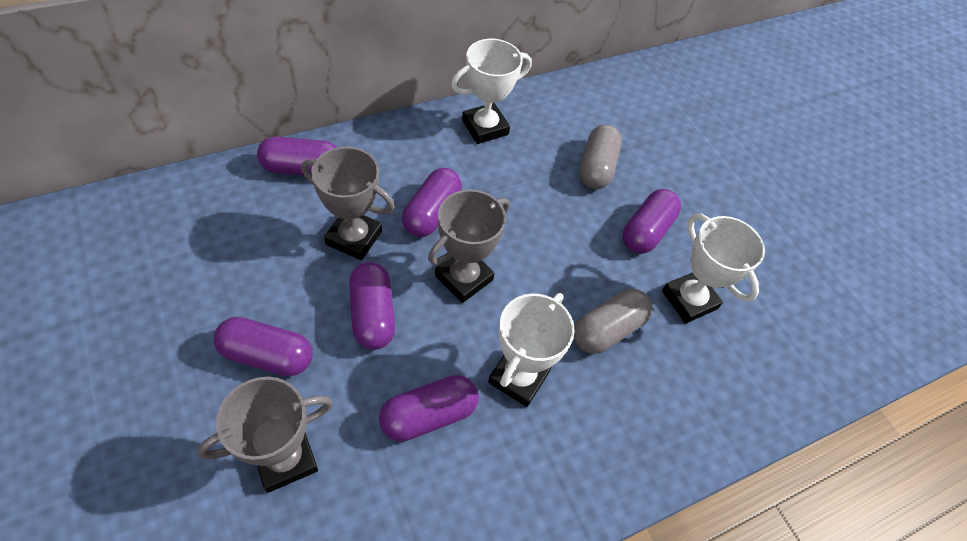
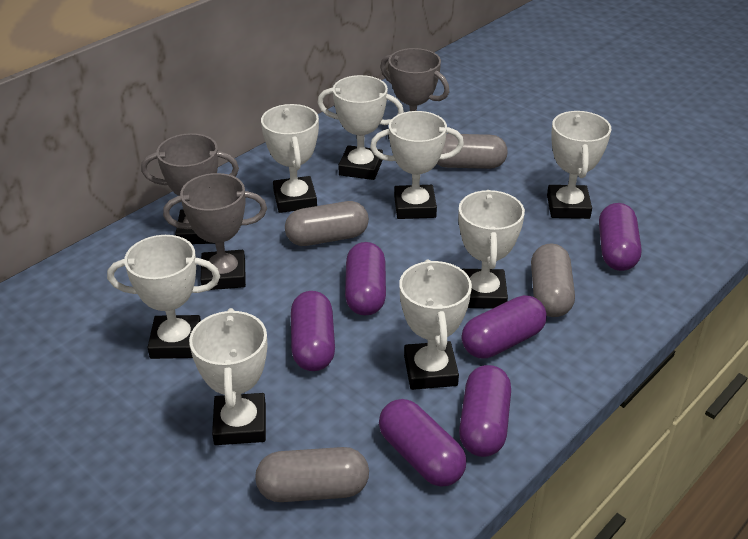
grey capsule: 2 -> 4
white trophy: 3 -> 8

